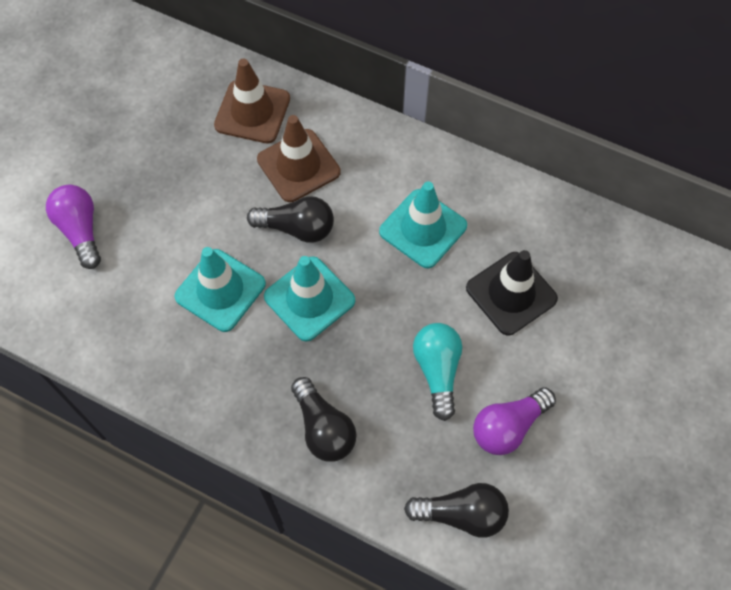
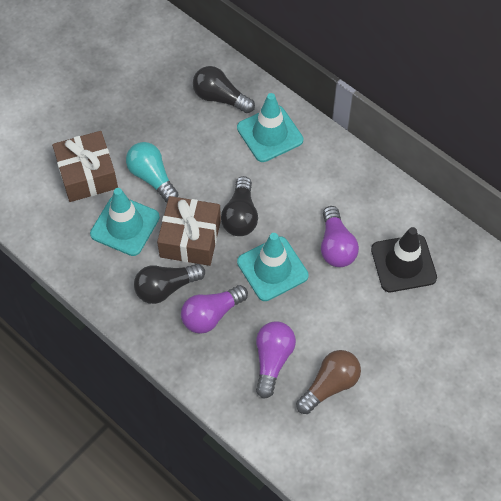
brown gift: 0 -> 2
brown light bulb: 0 -> 1
brown traffic cone: 2 -> 0
purple light bulb: 2 -> 3

